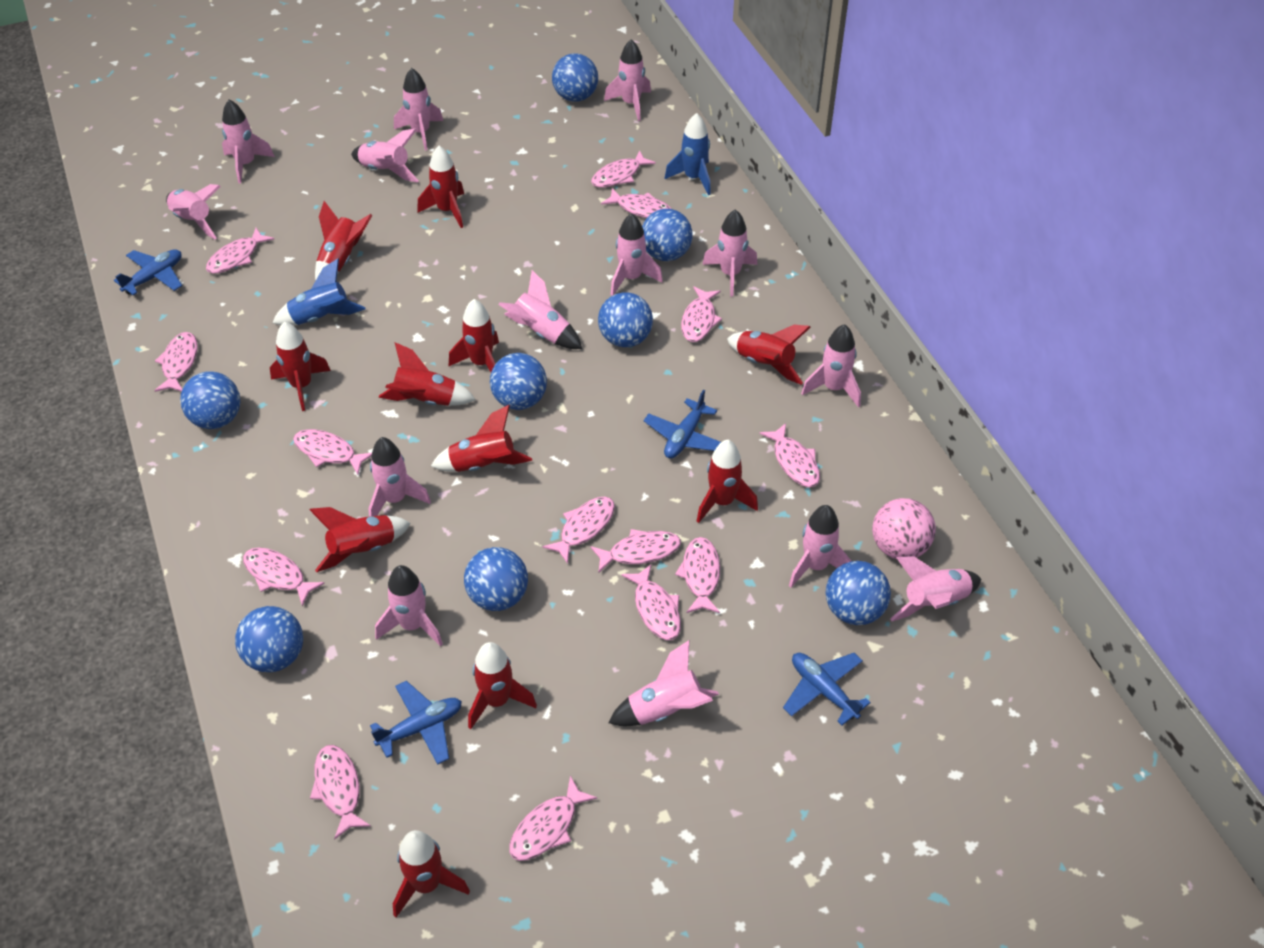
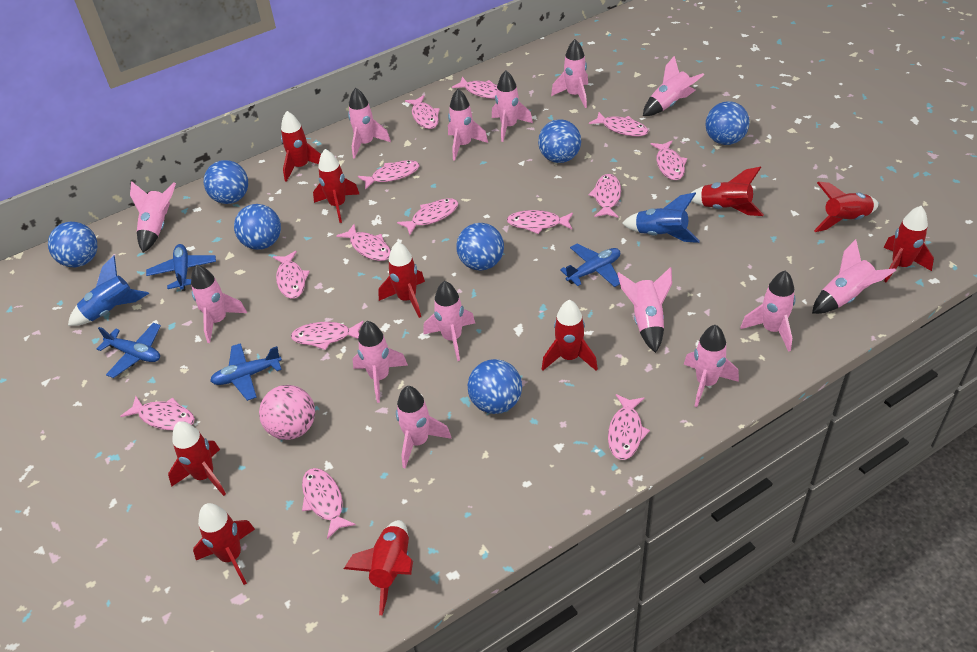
blue ball: 8 -> 7
red rocket: 11 -> 10

